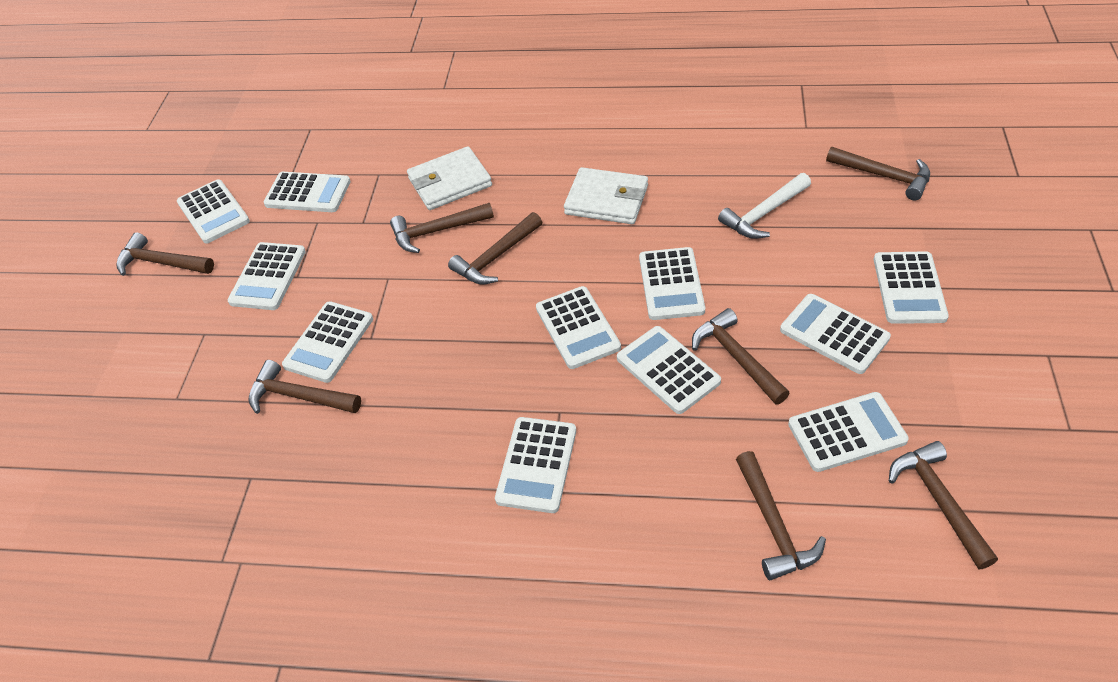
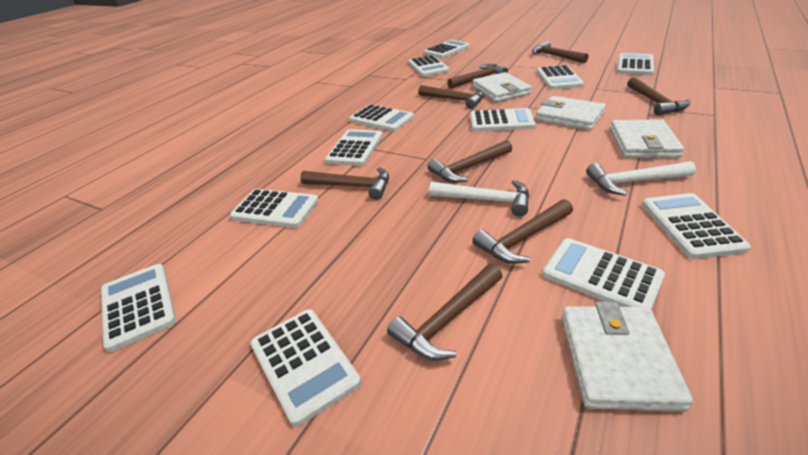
white calculator: 11 -> 12
white hammer: 1 -> 2
white wallet: 2 -> 4

